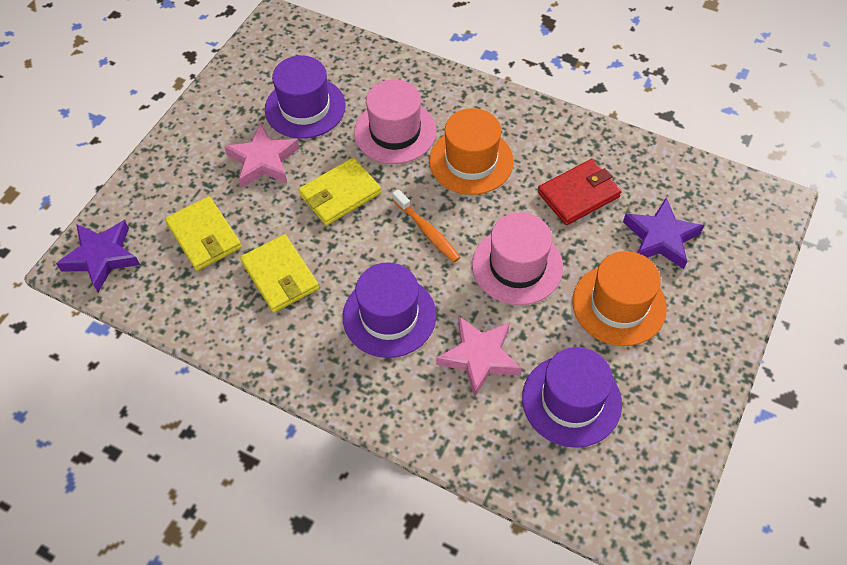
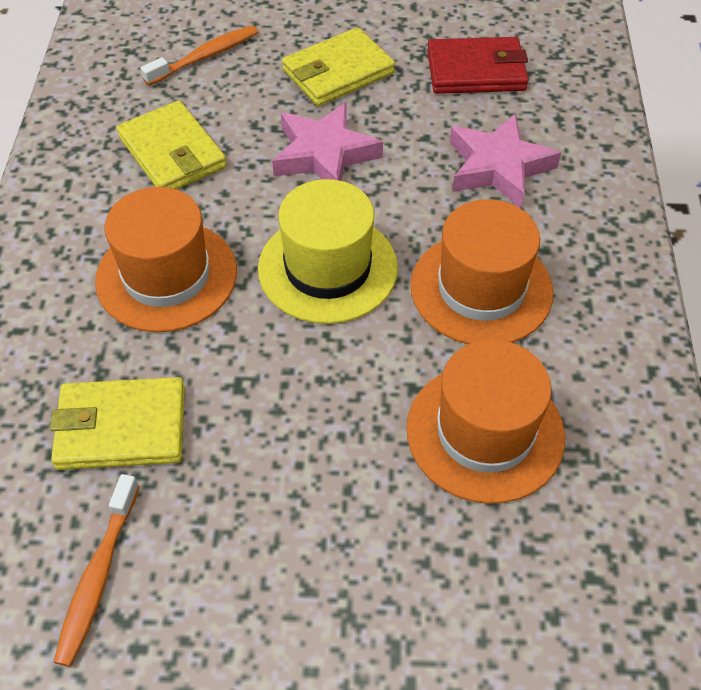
orange hat: 2 -> 3
orange toothbrush: 1 -> 2
pink hat: 2 -> 0
purple hat: 3 -> 0
purple star: 2 -> 0
yellow hat: 0 -> 1

